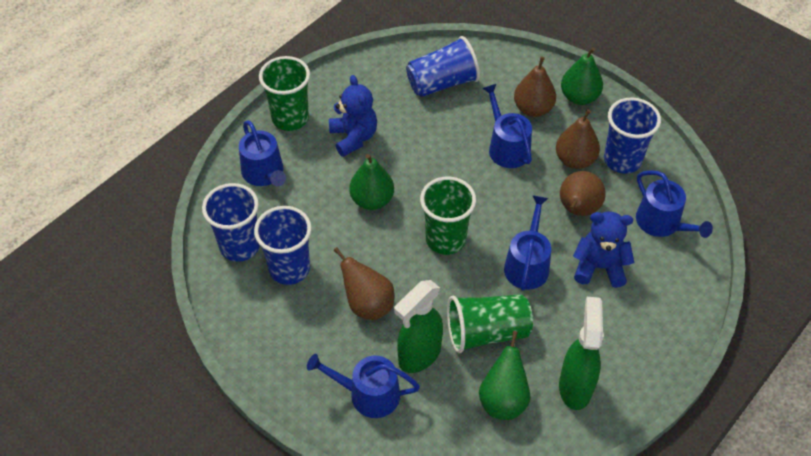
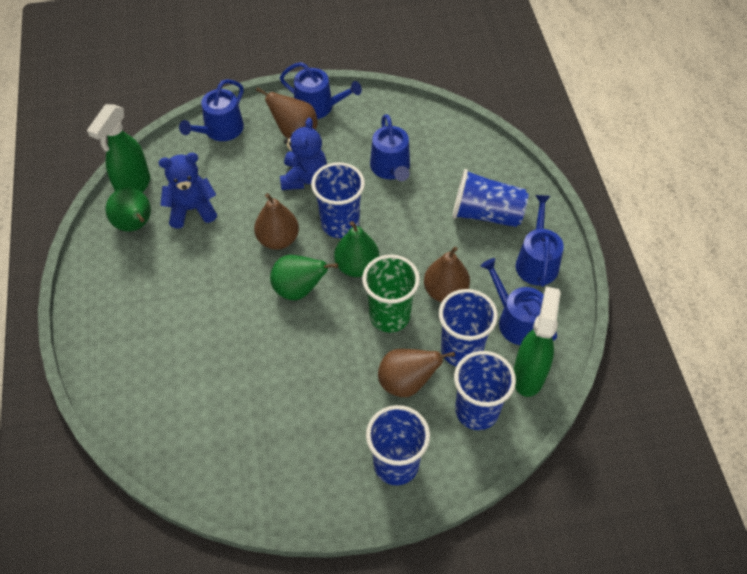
blue cup: 4 -> 5
green cup: 3 -> 1

